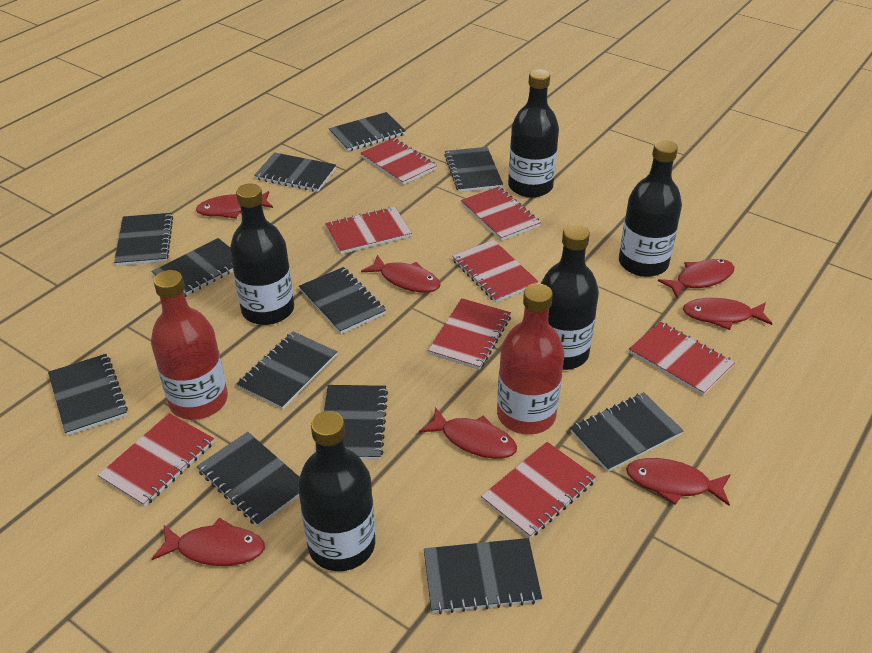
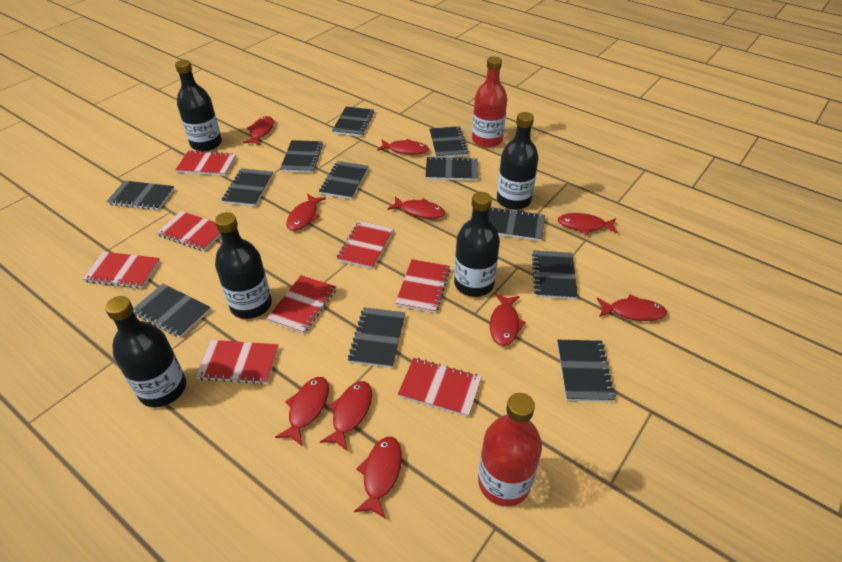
red fish: 7 -> 10

